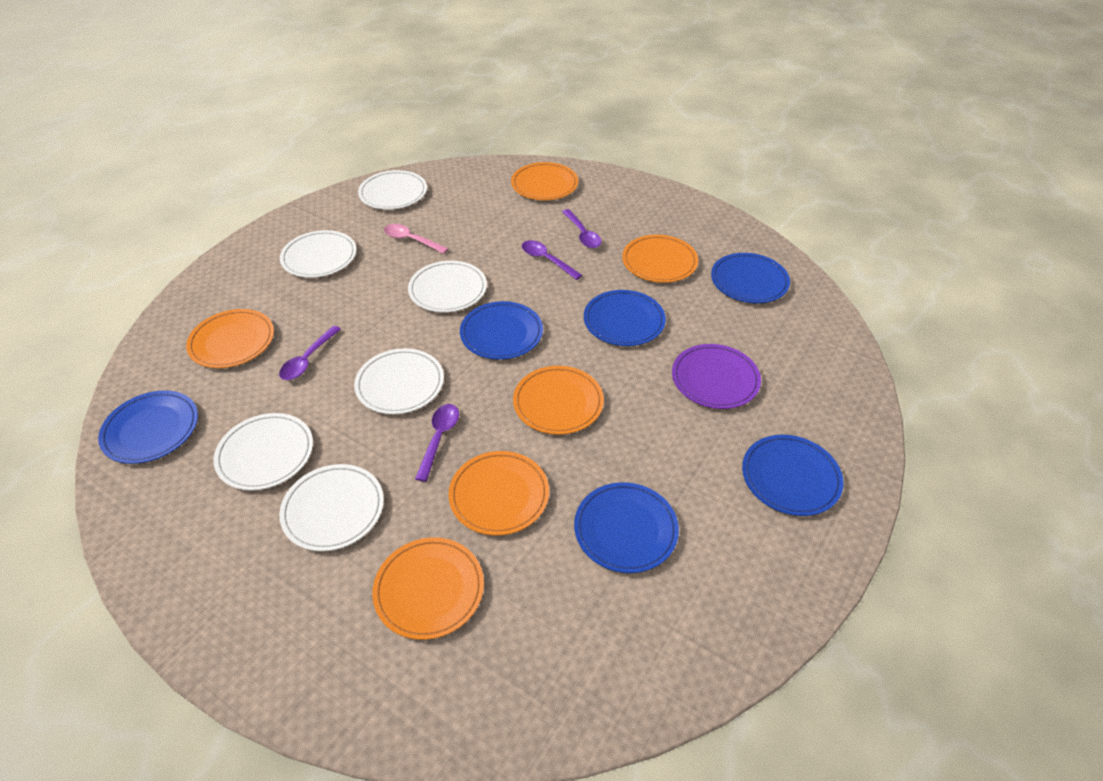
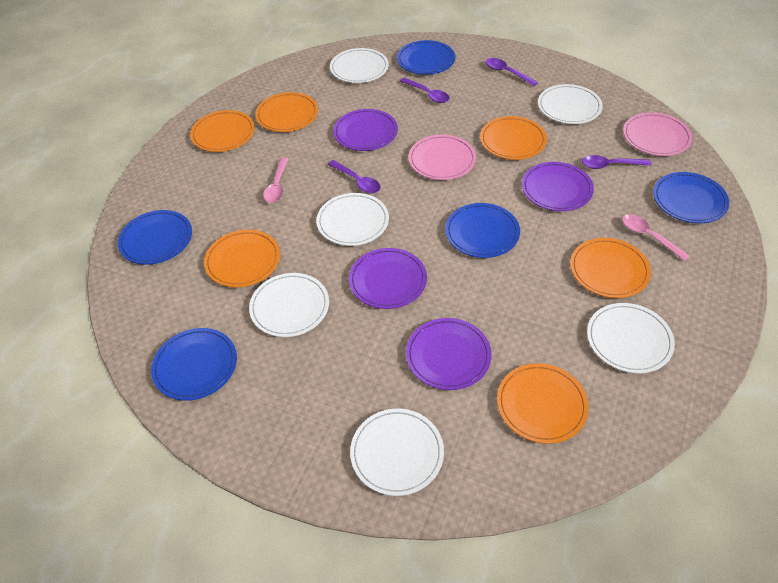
blue plate: 6 -> 5
pink plate: 0 -> 2
pink spoon: 1 -> 2
purple plate: 1 -> 4

